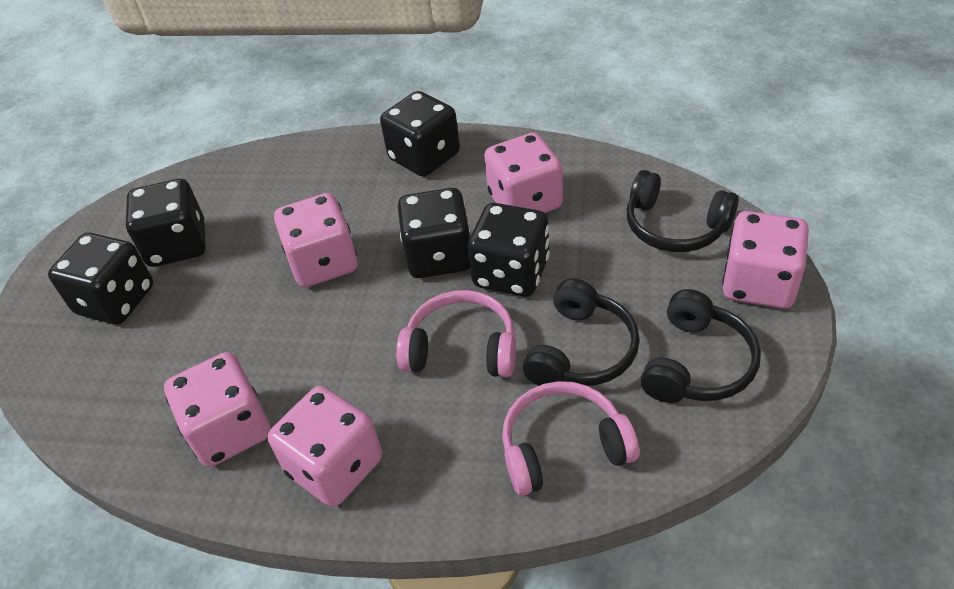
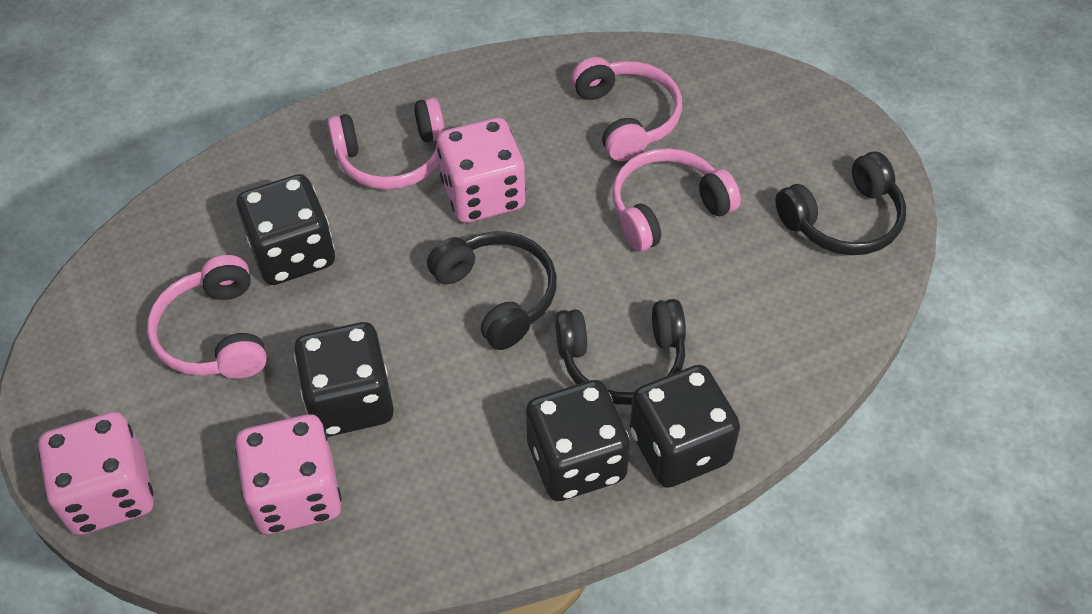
black dice: 5 -> 4
pink dice: 5 -> 3
pink headphones: 2 -> 4

